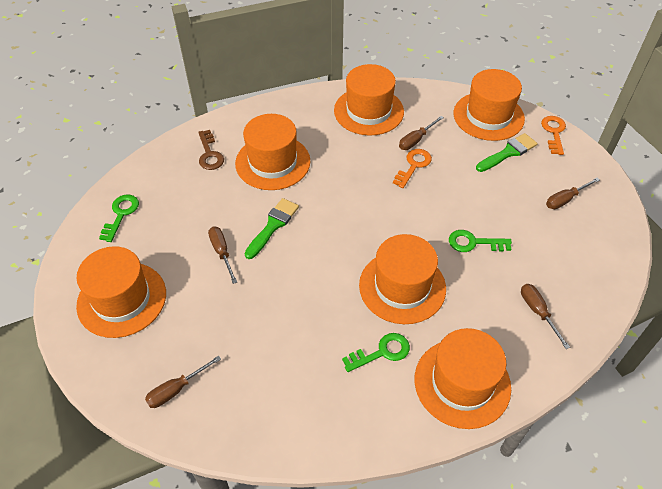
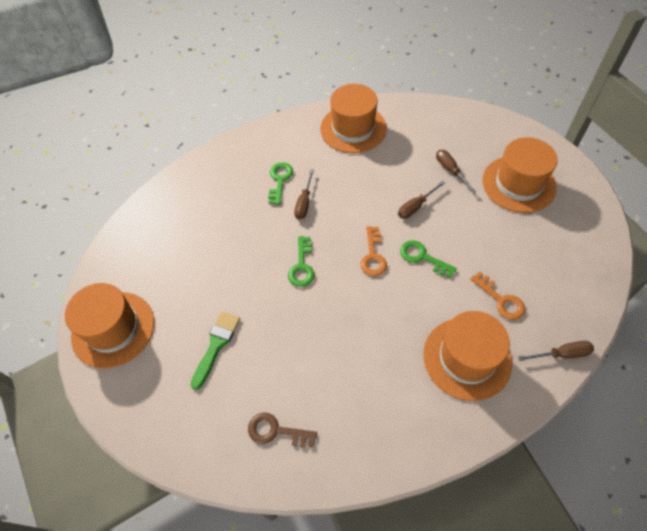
brown screwdriver: 5 -> 4
green brush: 2 -> 1
orange hat: 6 -> 4

